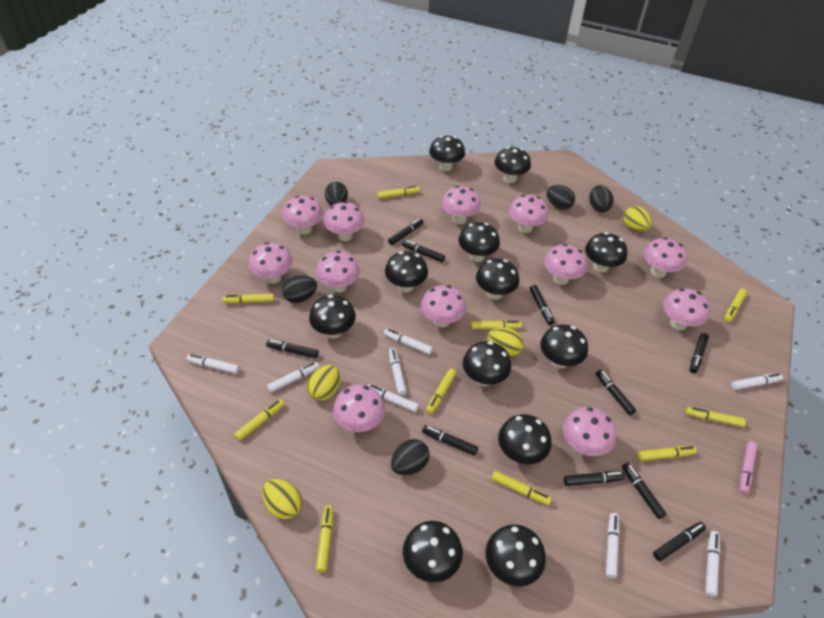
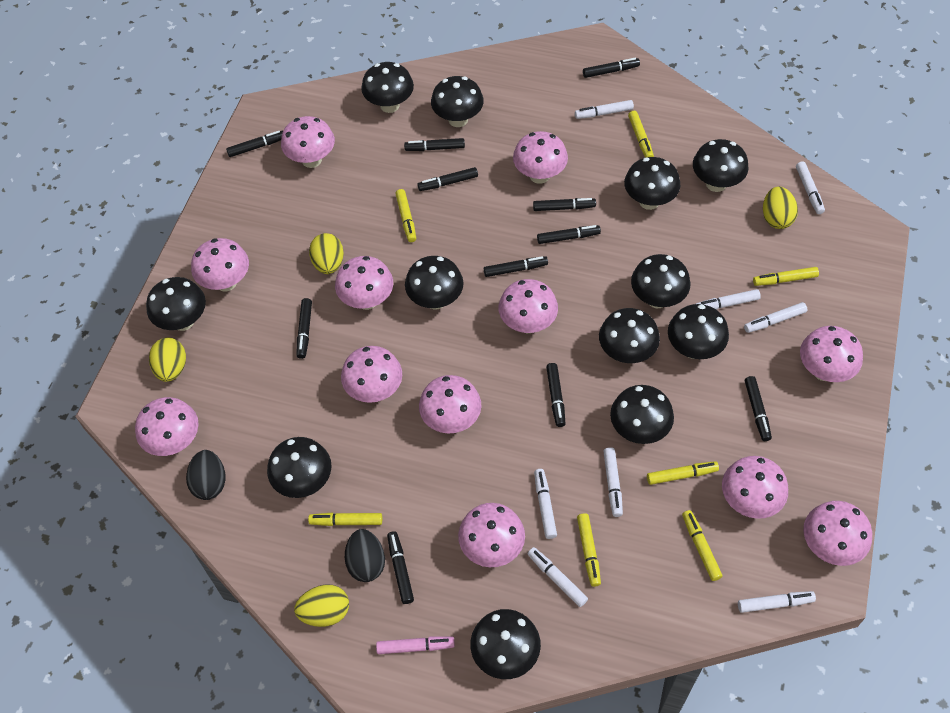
black egg: 5 -> 2
black marker: 10 -> 11
yellow marker: 10 -> 7

